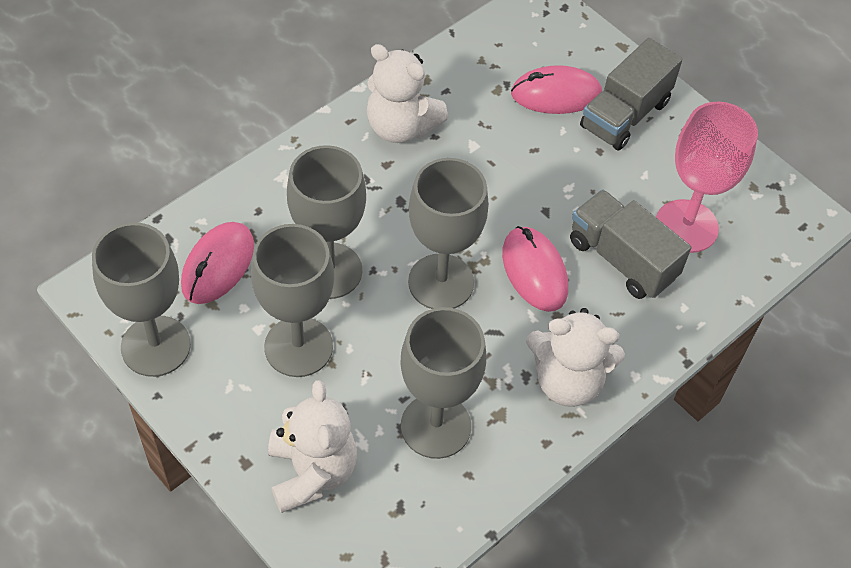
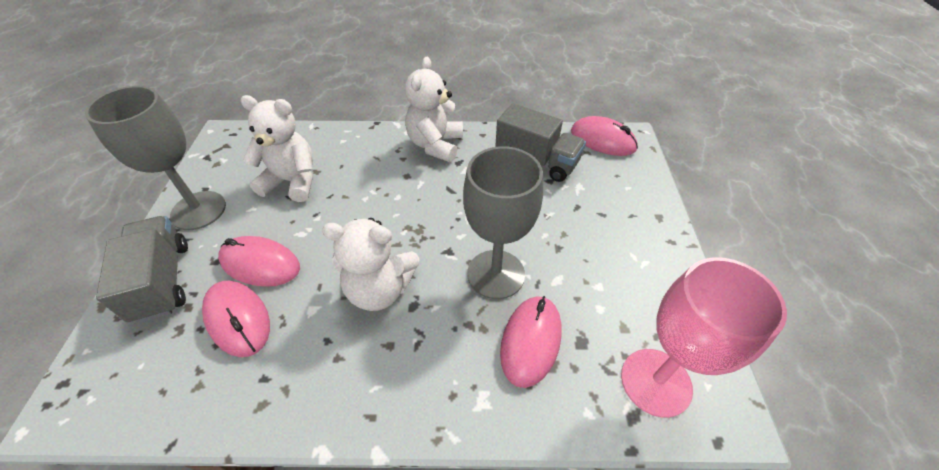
grey goblet: 5 -> 2
pink mouse: 3 -> 4

